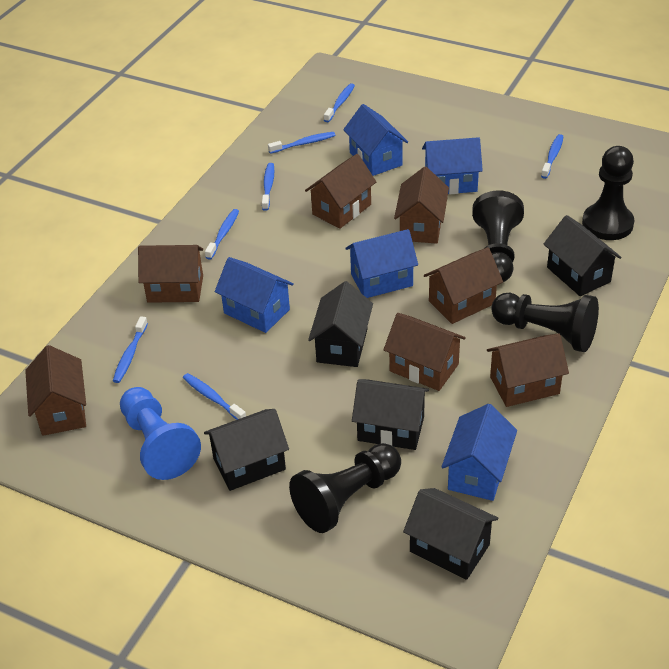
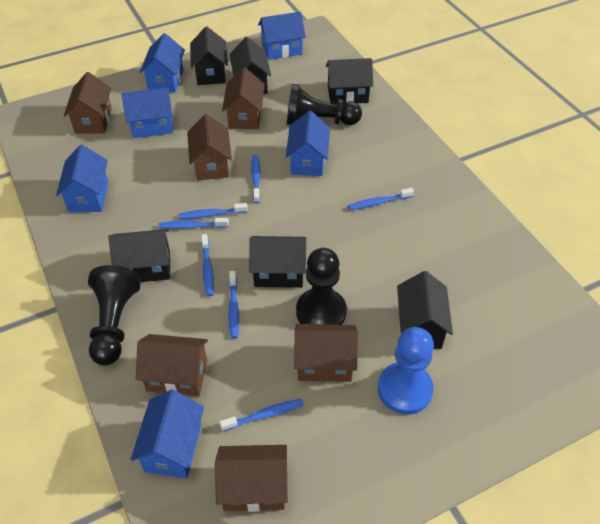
black house: 5 -> 6
black pawn: 4 -> 3
blue house: 5 -> 6
brown house: 7 -> 6

